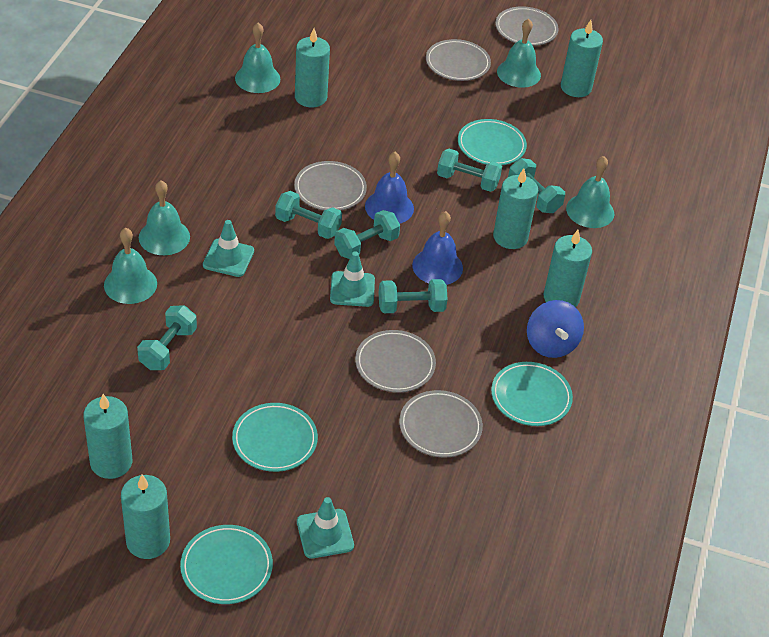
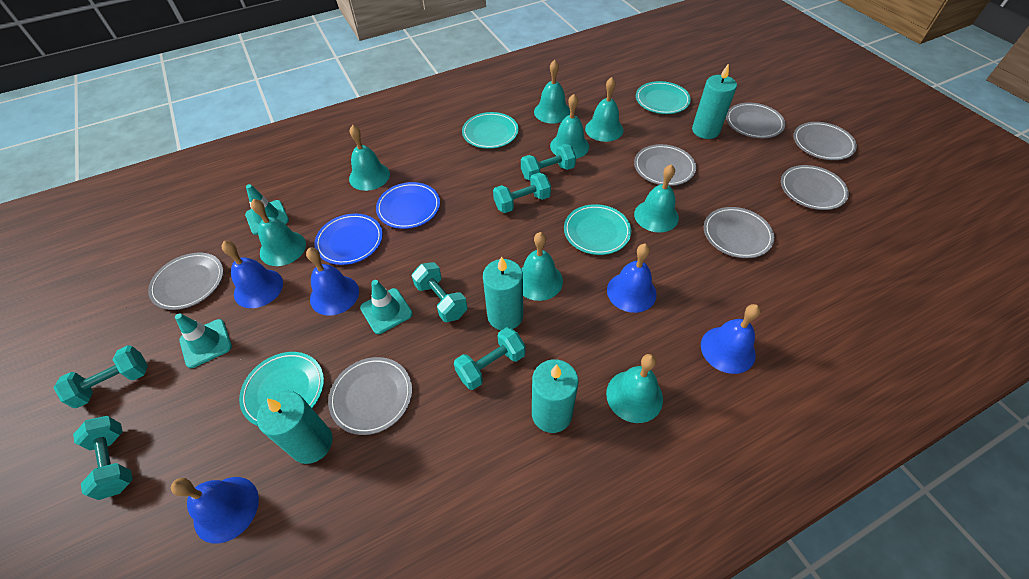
blue bell: 2 -> 5
blue plate: 0 -> 2
blue spinning top: 1 -> 0
grey plate: 5 -> 7
turquoise bell: 5 -> 8
turquoise candle: 6 -> 4

